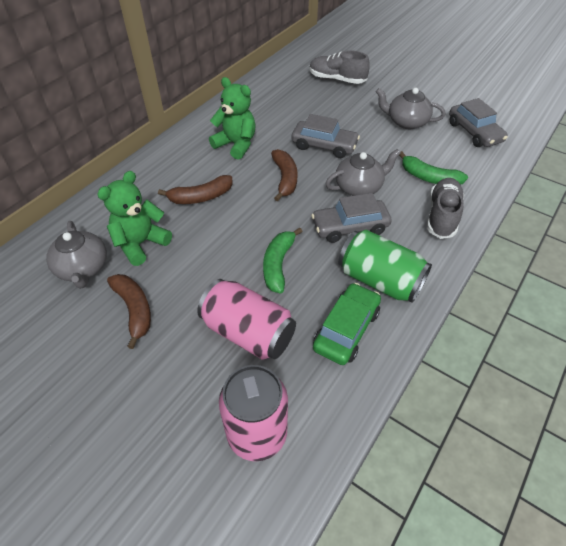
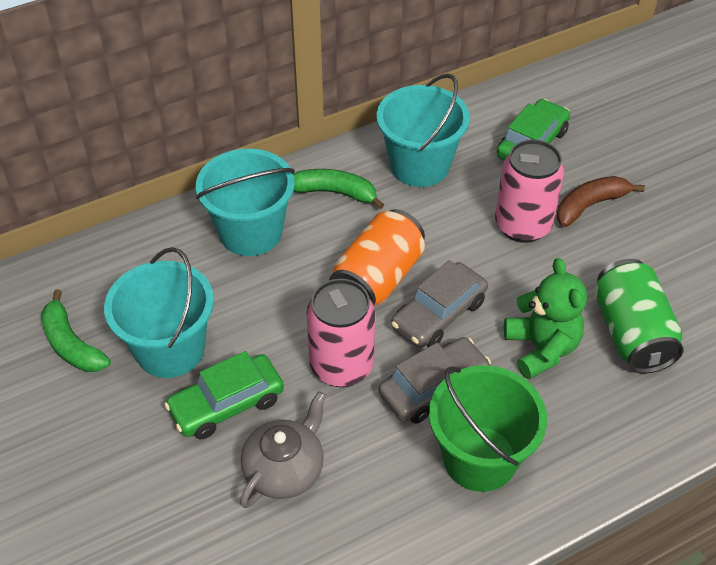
brown banana: 3 -> 1
green bucket: 0 -> 1
green car: 1 -> 2
green teddy bear: 2 -> 1
grey car: 3 -> 2
grey shoe: 2 -> 0
grey teapot: 3 -> 1
orange can: 0 -> 1
turquoise bucket: 0 -> 3

